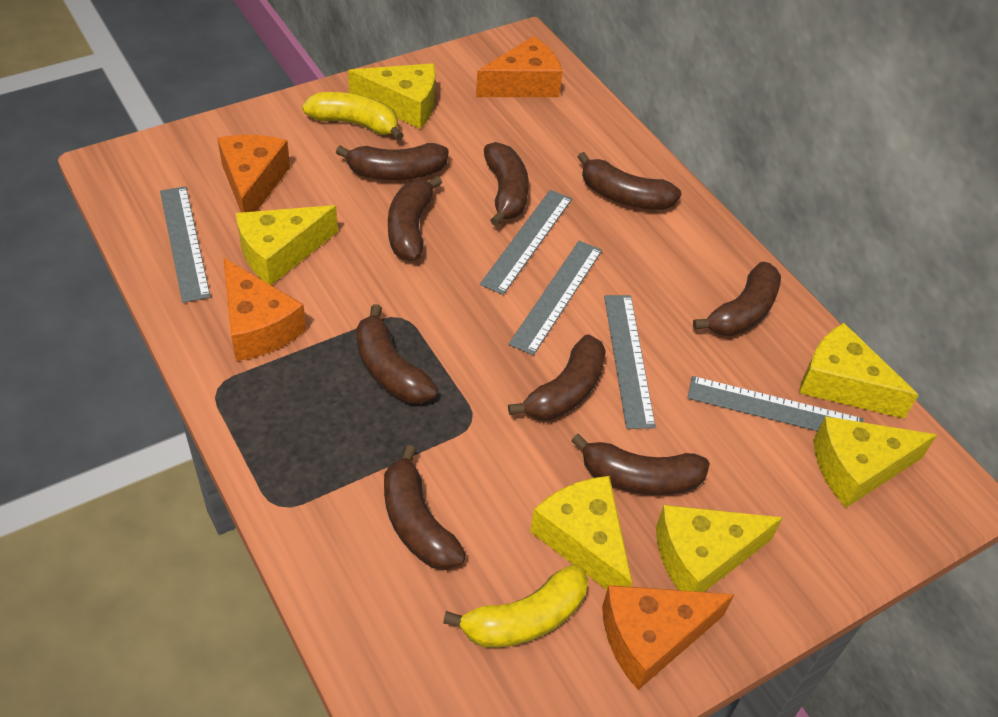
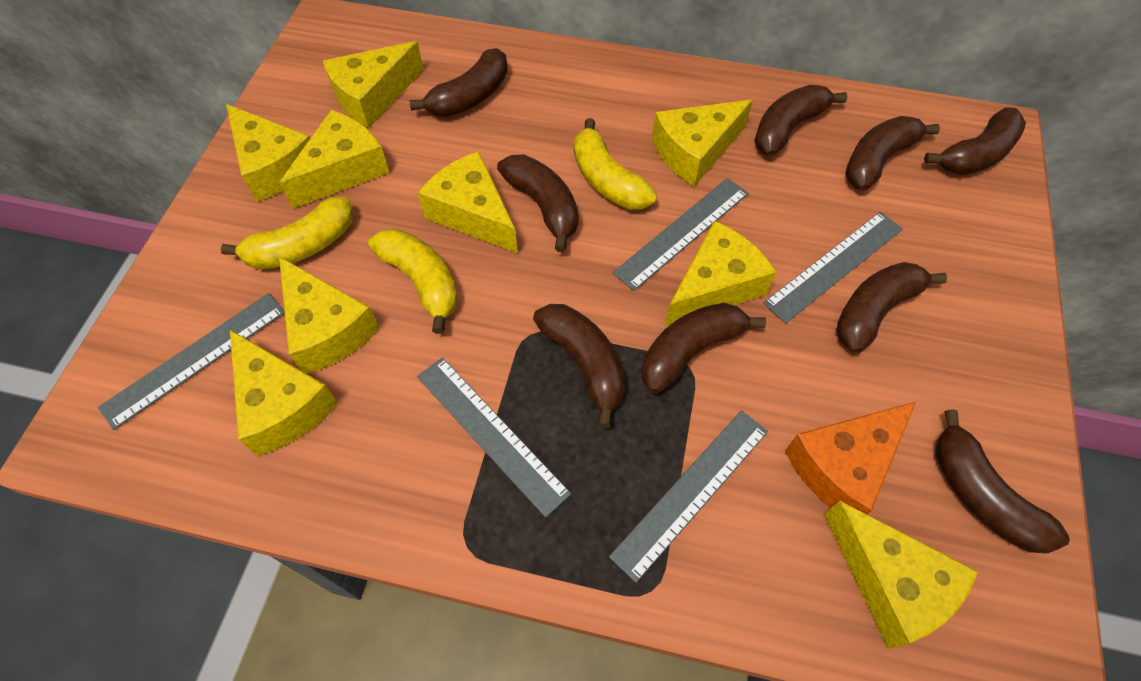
orange cheese: 4 -> 1
yellow banana: 2 -> 3
yellow cheese: 6 -> 9

